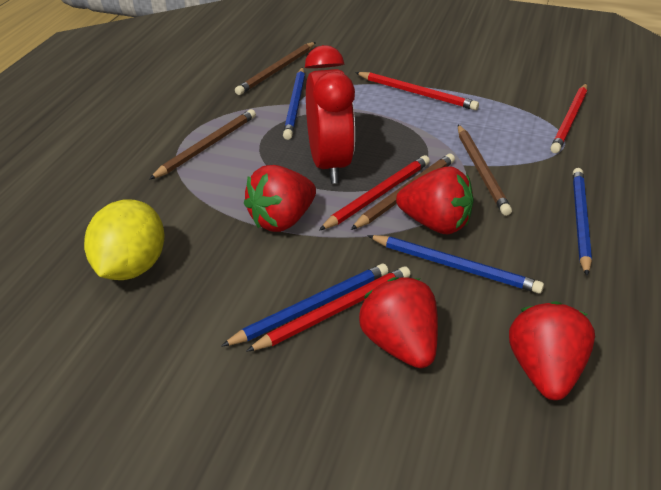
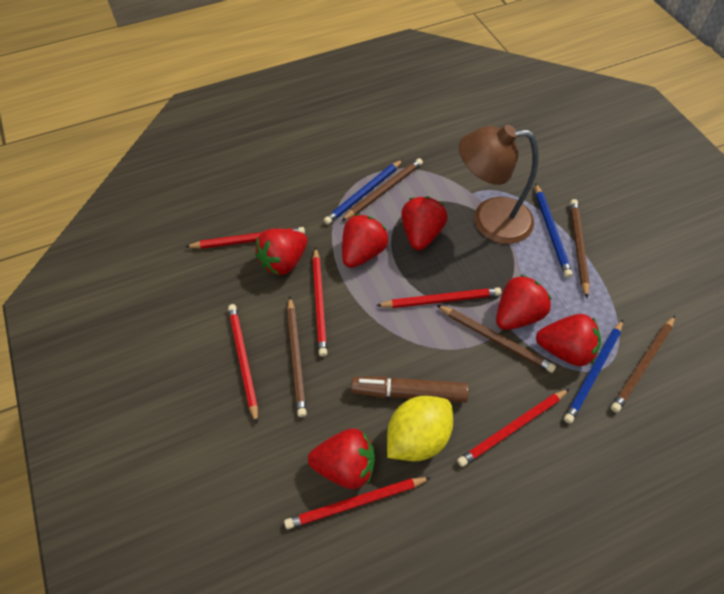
blue pencil: 4 -> 3
brown lamp: 0 -> 1
brown marker: 0 -> 1
brown pencil: 4 -> 5
red clock: 1 -> 0
red pencil: 4 -> 6
red strawberry: 4 -> 6

